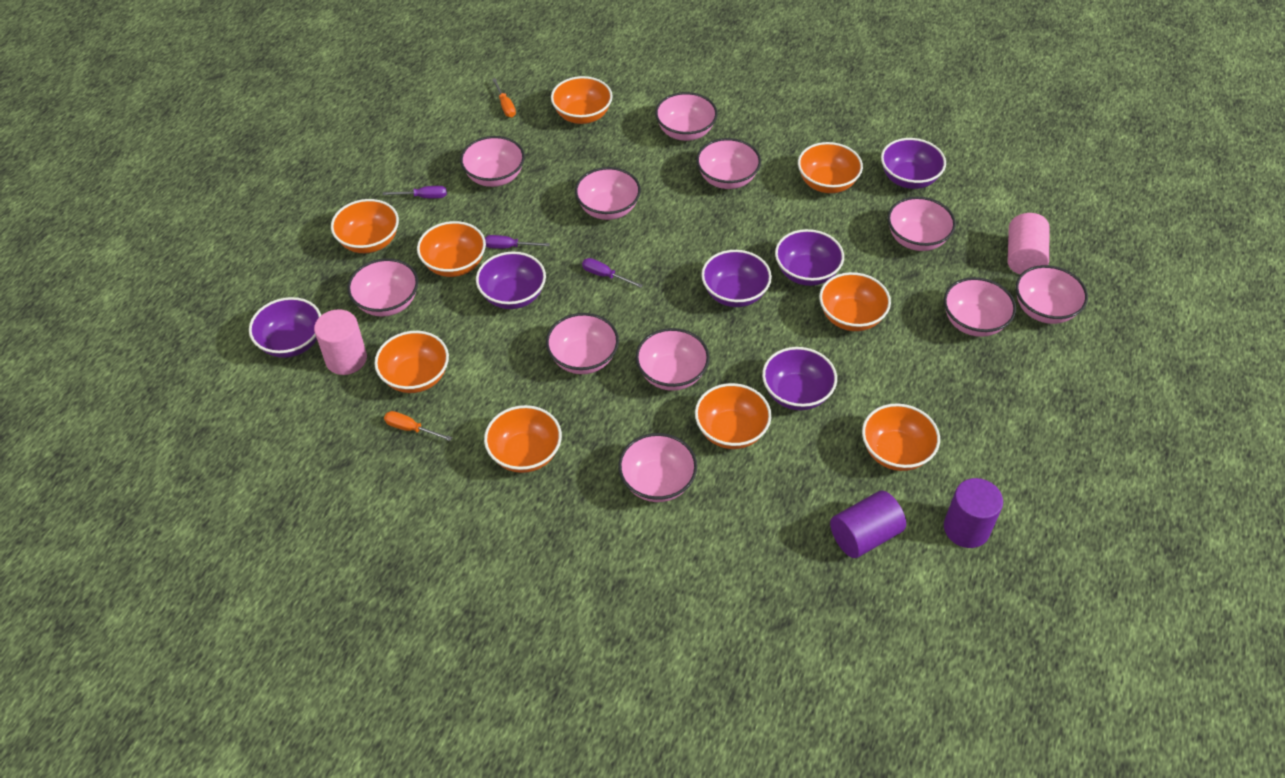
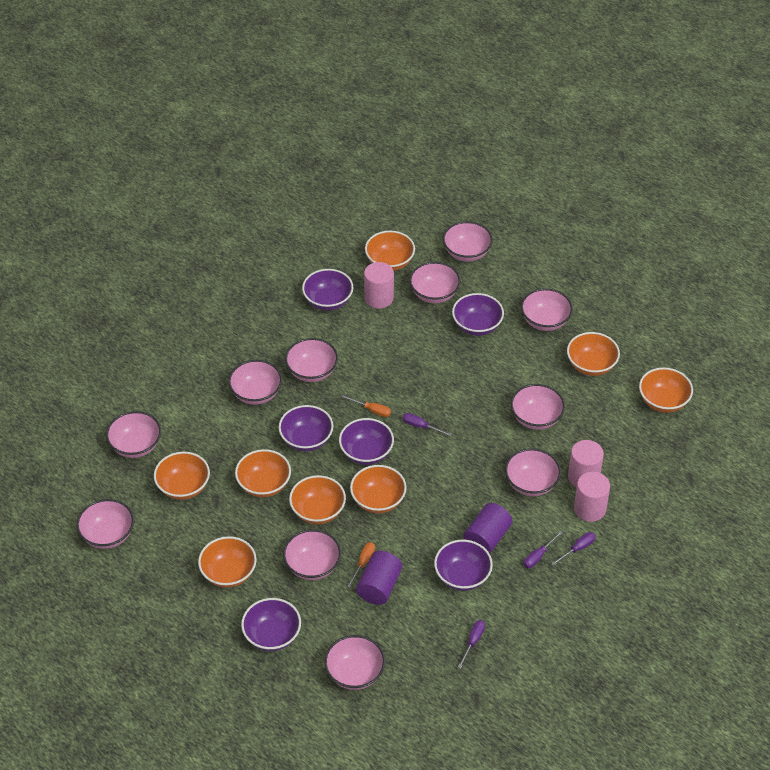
orange bowl: 9 -> 8
pink cylinder: 2 -> 3
purple screwdriver: 3 -> 4

